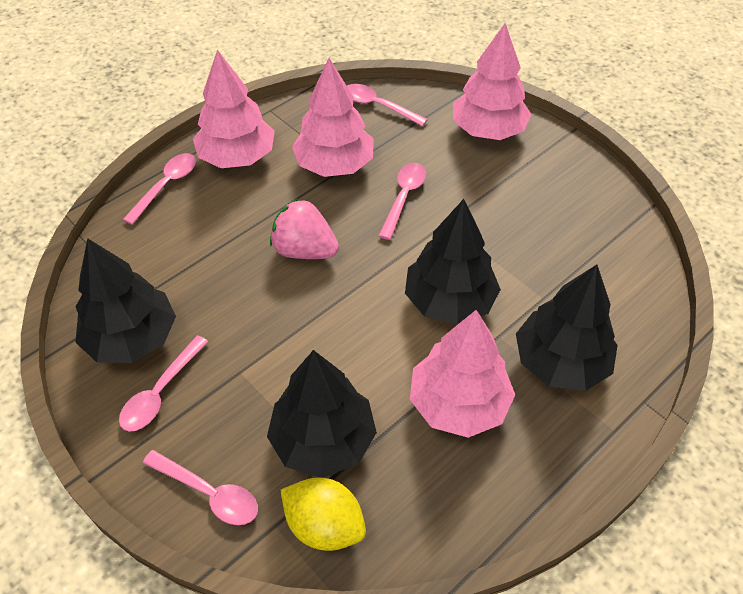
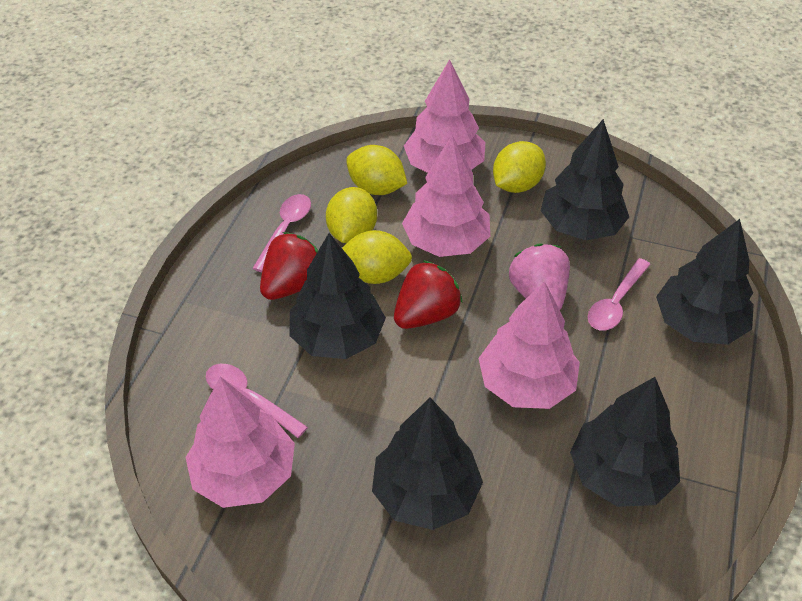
black tree: 4 -> 5
pink spoon: 5 -> 3
red strawberry: 0 -> 2
yellow lemon: 1 -> 4

